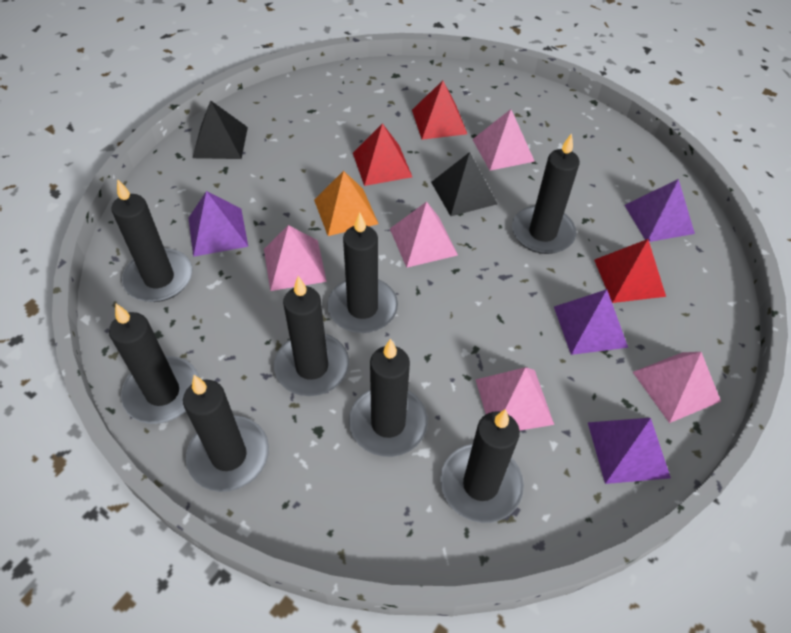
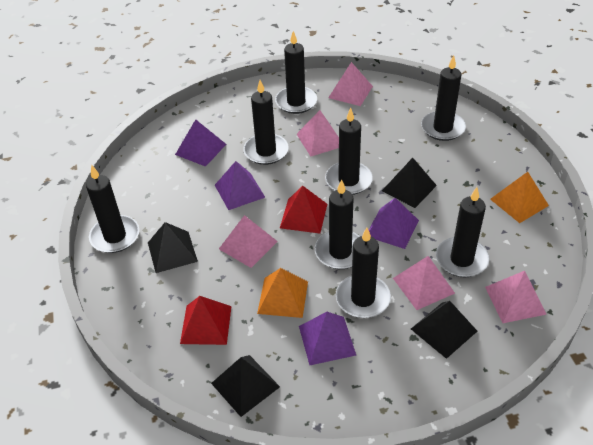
black pyramid: 2 -> 4
orange pyramid: 1 -> 2
red pyramid: 3 -> 2

